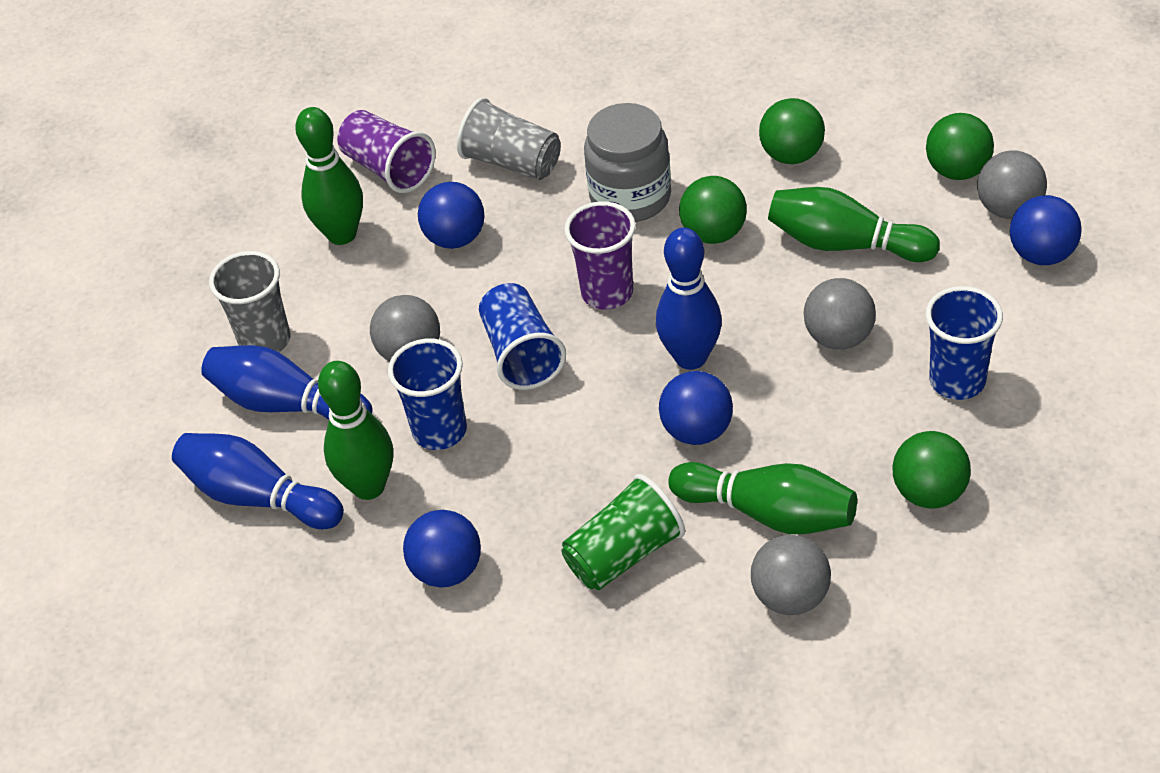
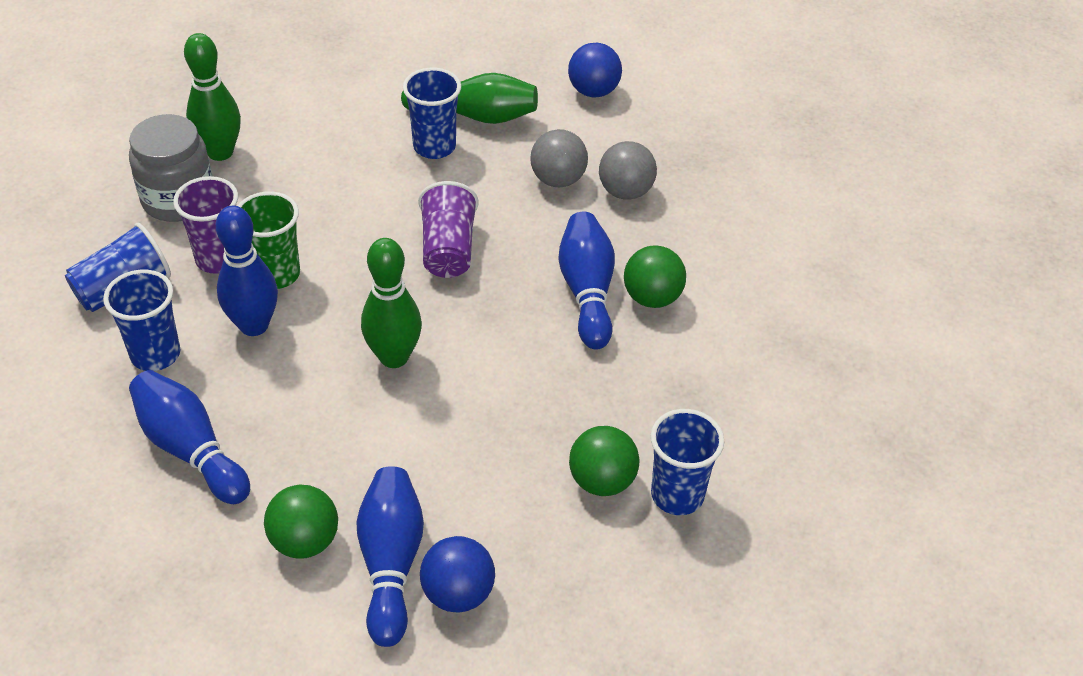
blue ball: 4 -> 2
blue bowling pin: 3 -> 4
blue cup: 3 -> 4
green ball: 4 -> 3
green bowling pin: 4 -> 3
grey ball: 4 -> 2
grey cup: 2 -> 0

